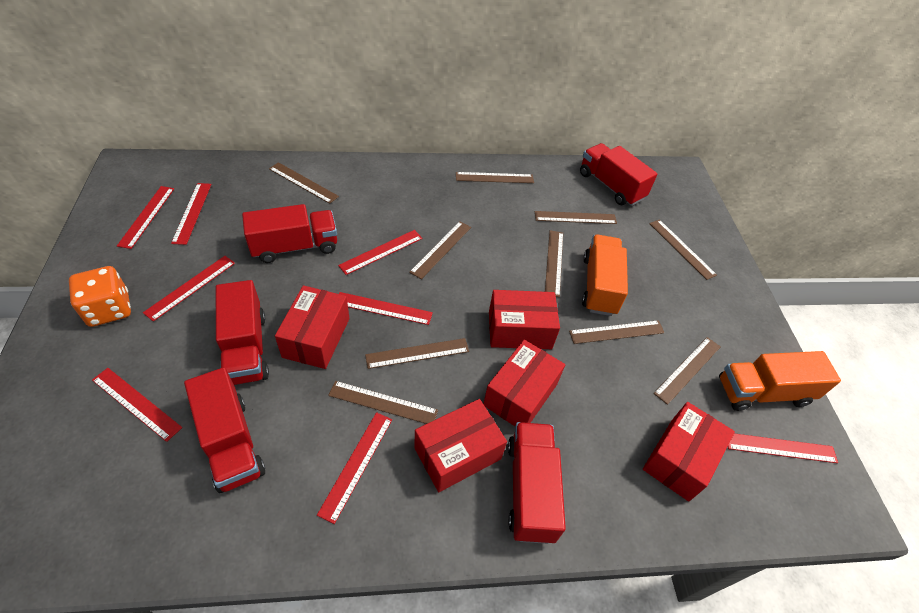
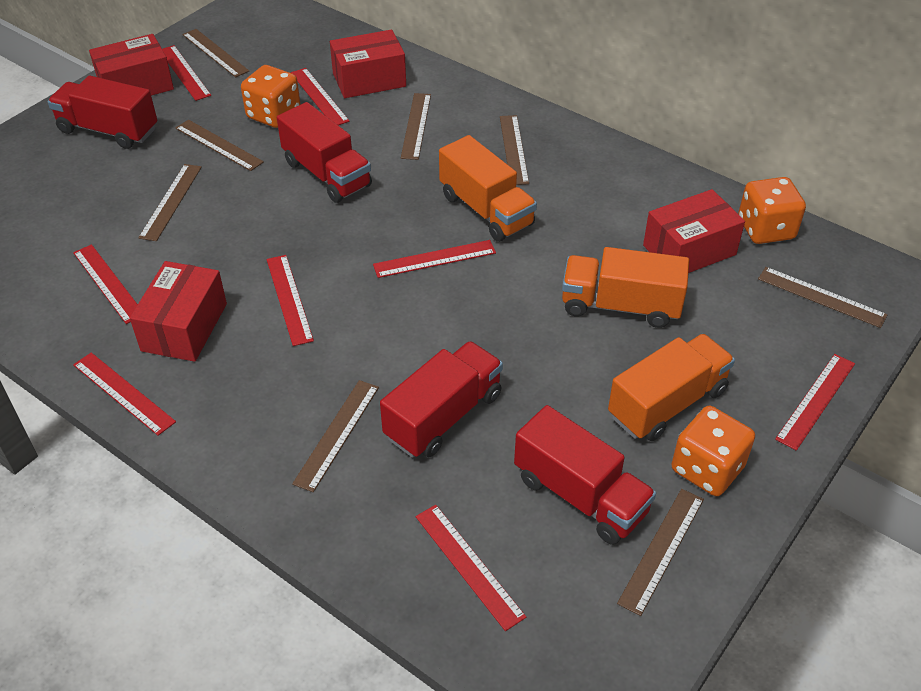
brown ruler: 10 -> 8
orange dice: 1 -> 3
orange truck: 2 -> 3
red box: 5 -> 4
red truck: 5 -> 4

